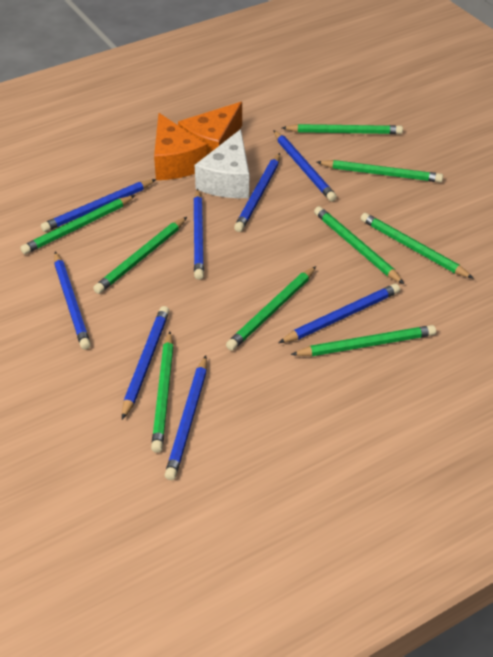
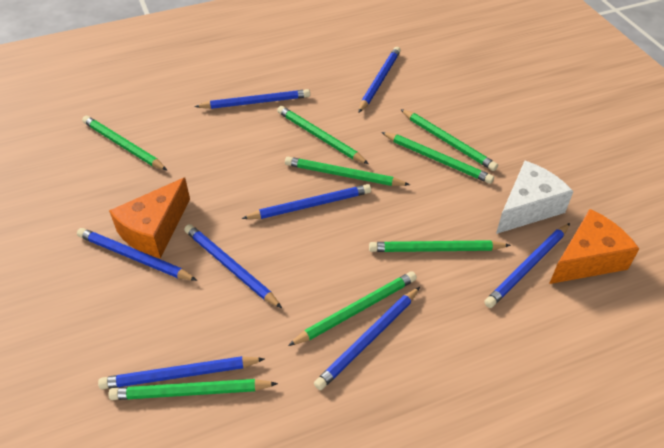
green pencil: 9 -> 8

